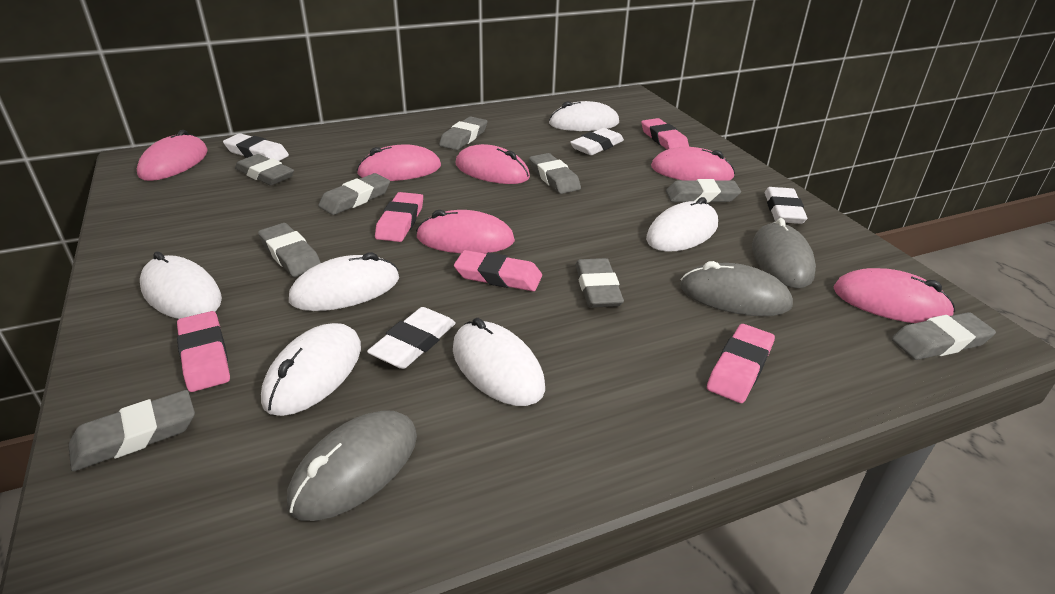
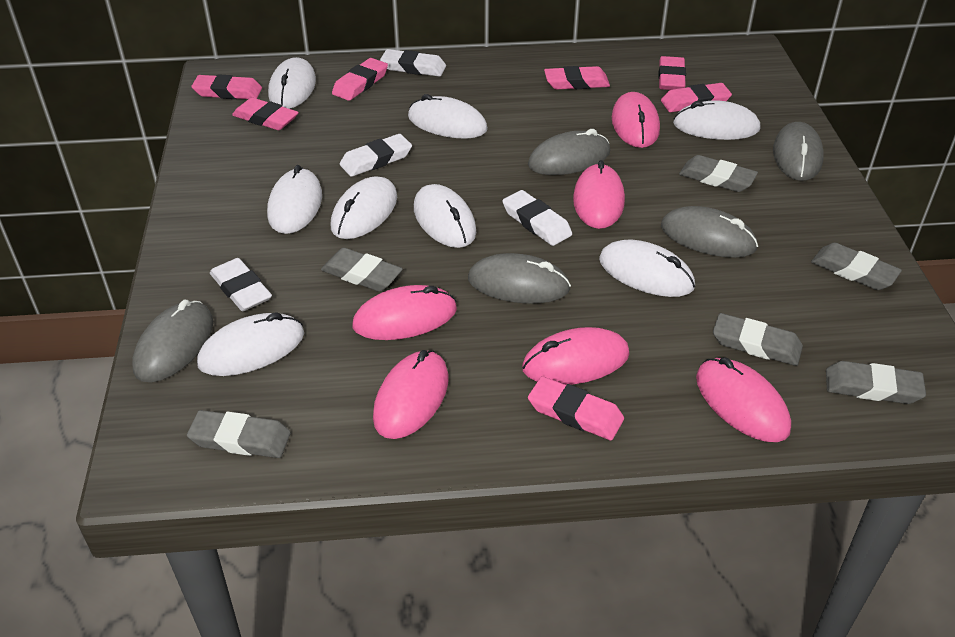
grey eraser: 9 -> 6
grey mouse: 3 -> 5
pink eraser: 5 -> 7
white mouse: 6 -> 8

